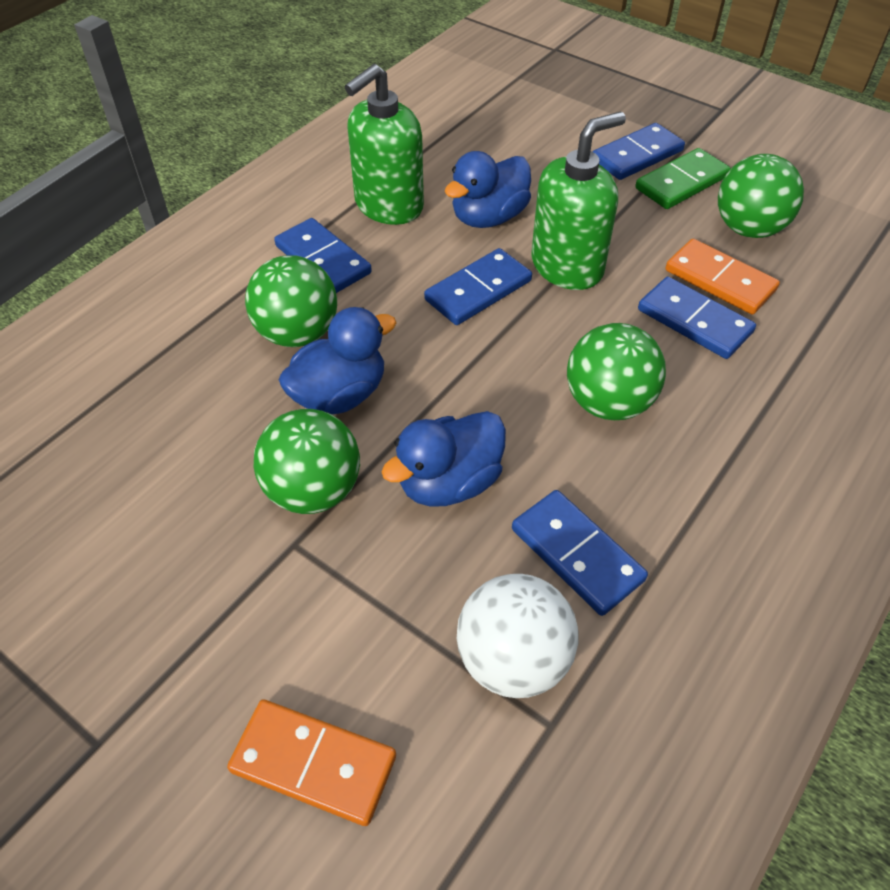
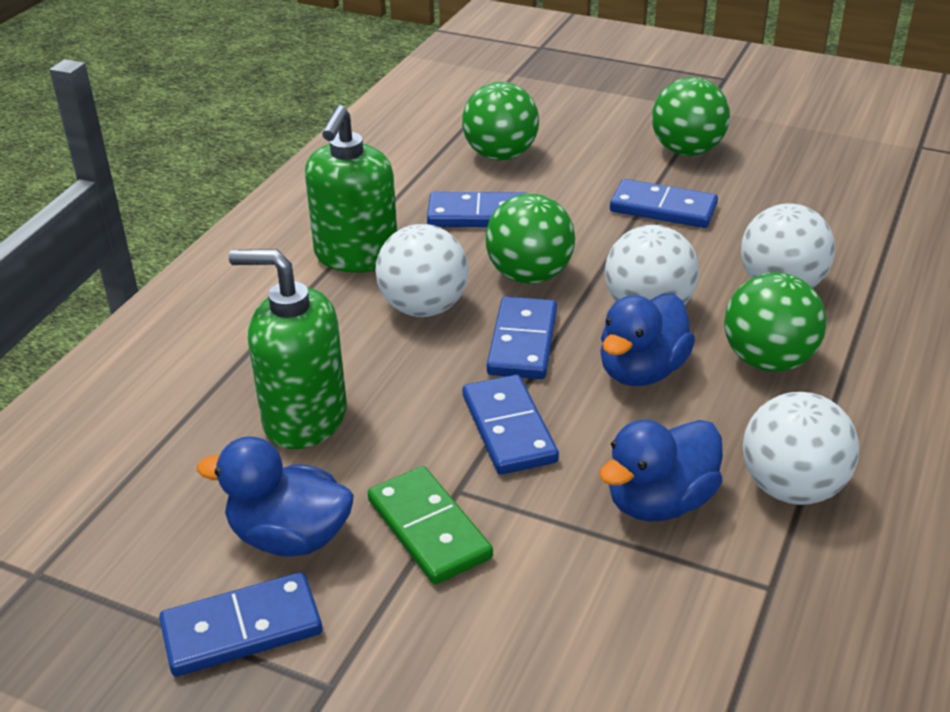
orange domino: 2 -> 0
white ball: 1 -> 4

